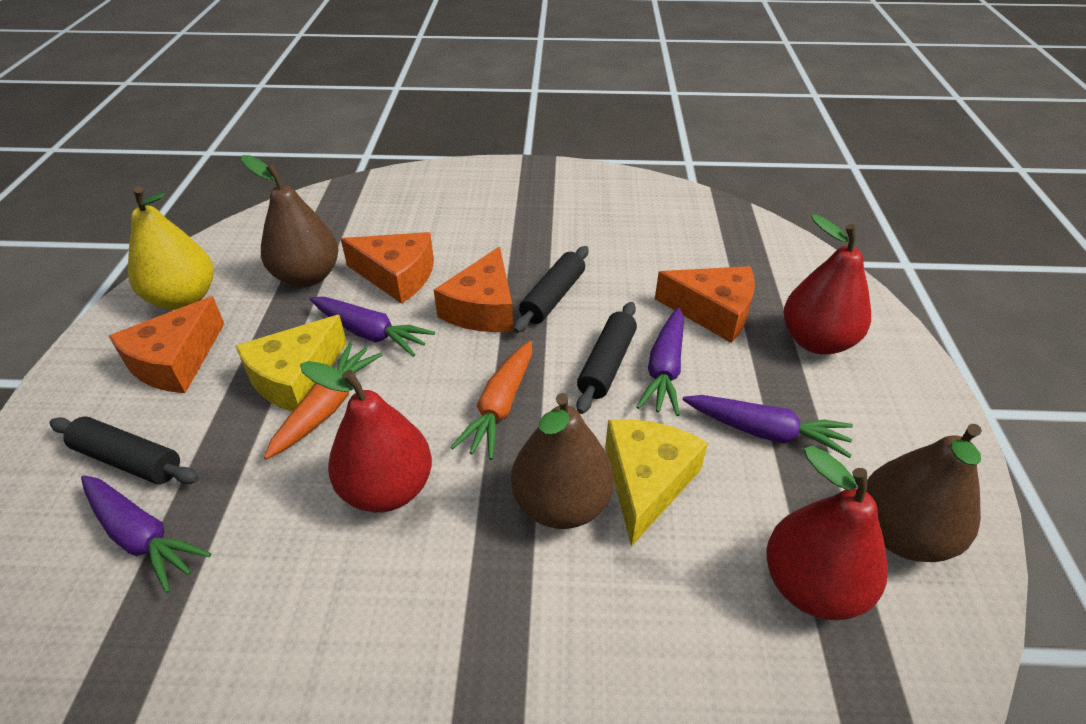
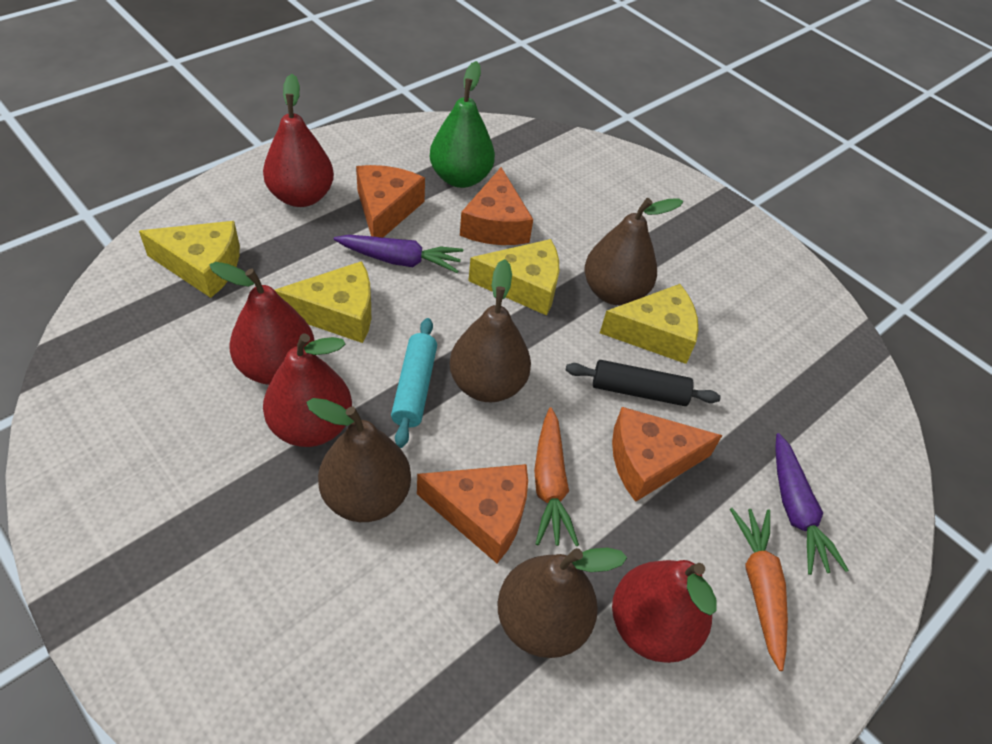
black rolling pin: 3 -> 1
brown pear: 3 -> 4
green pear: 0 -> 1
purple carrot: 4 -> 2
red pear: 3 -> 4
turquoise rolling pin: 0 -> 1
yellow cheese: 2 -> 4
yellow pear: 1 -> 0

